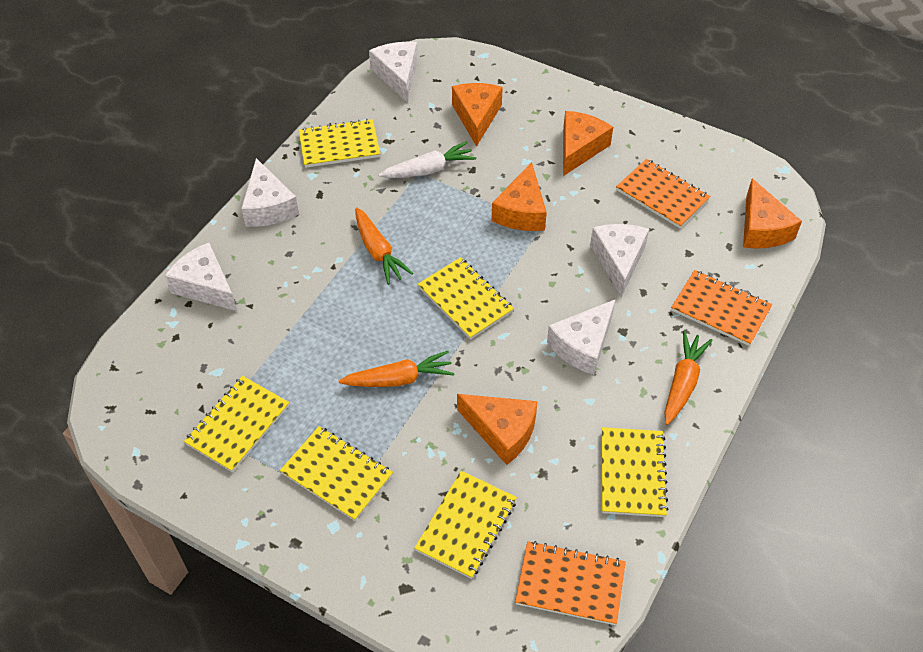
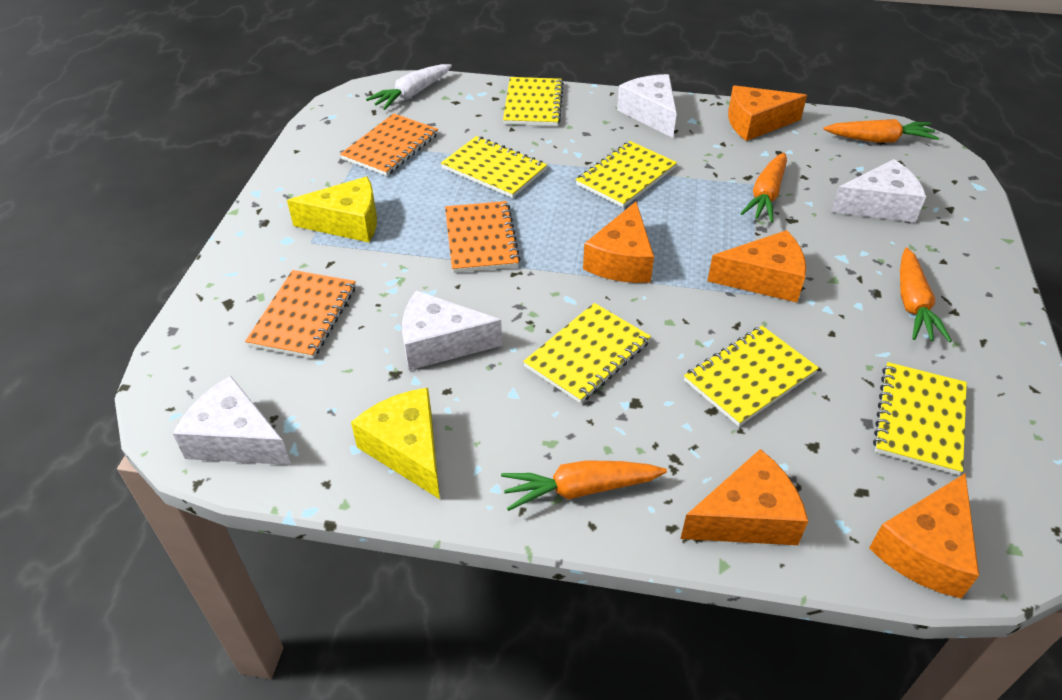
orange carrot: 3 -> 4
white cheese: 5 -> 4
yellow cheese: 0 -> 2

